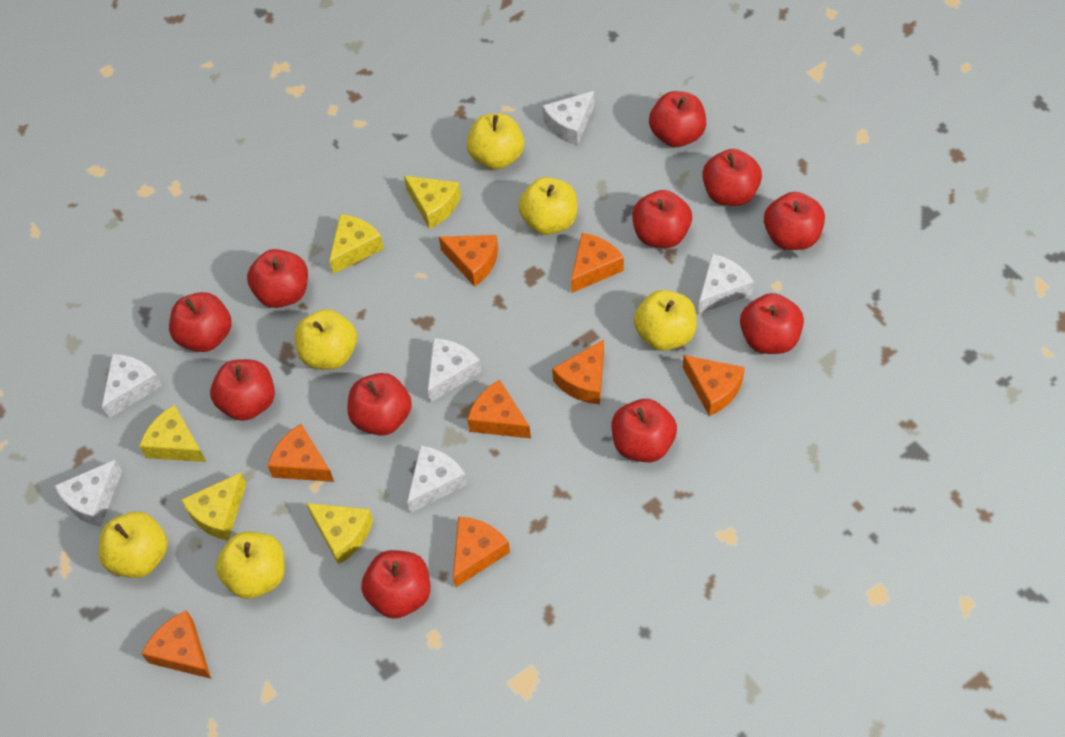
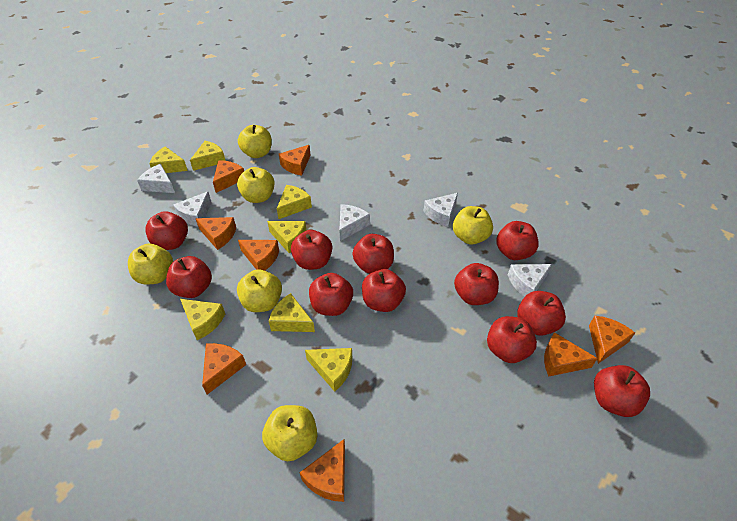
white cheese: 6 -> 5
yellow cheese: 5 -> 7

